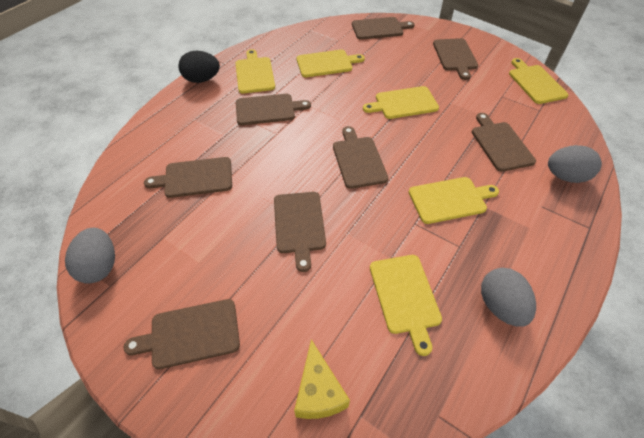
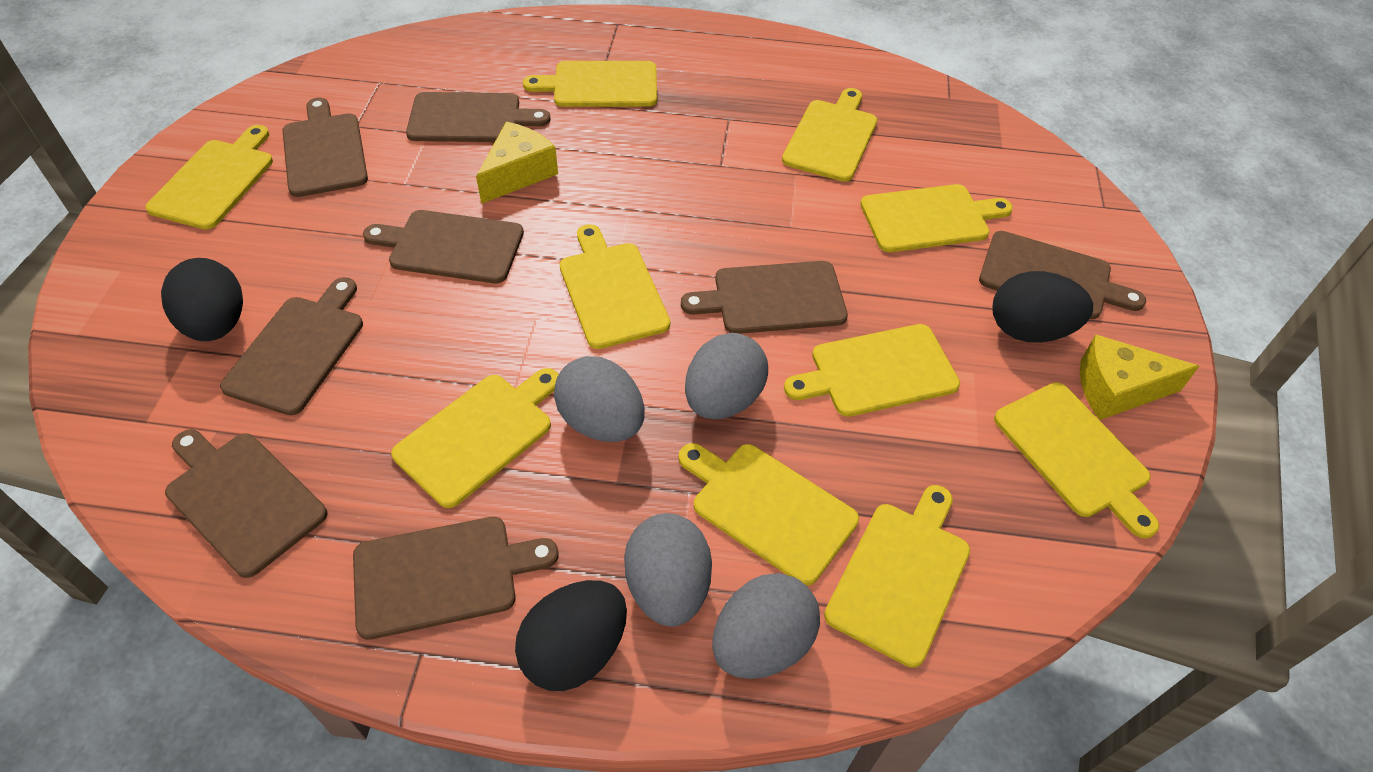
black egg: 1 -> 3
grey egg: 3 -> 4
yellow cheese: 1 -> 2
yellow cutting board: 6 -> 10

